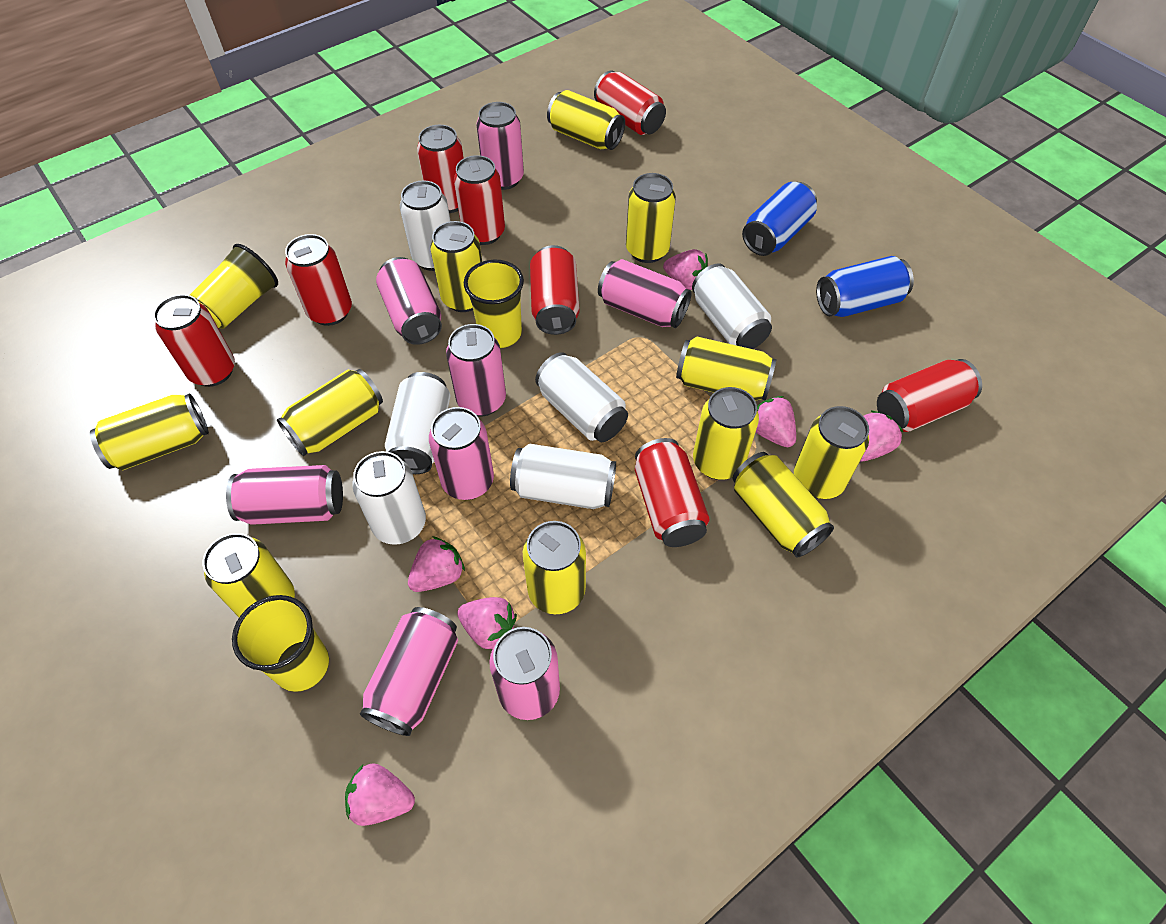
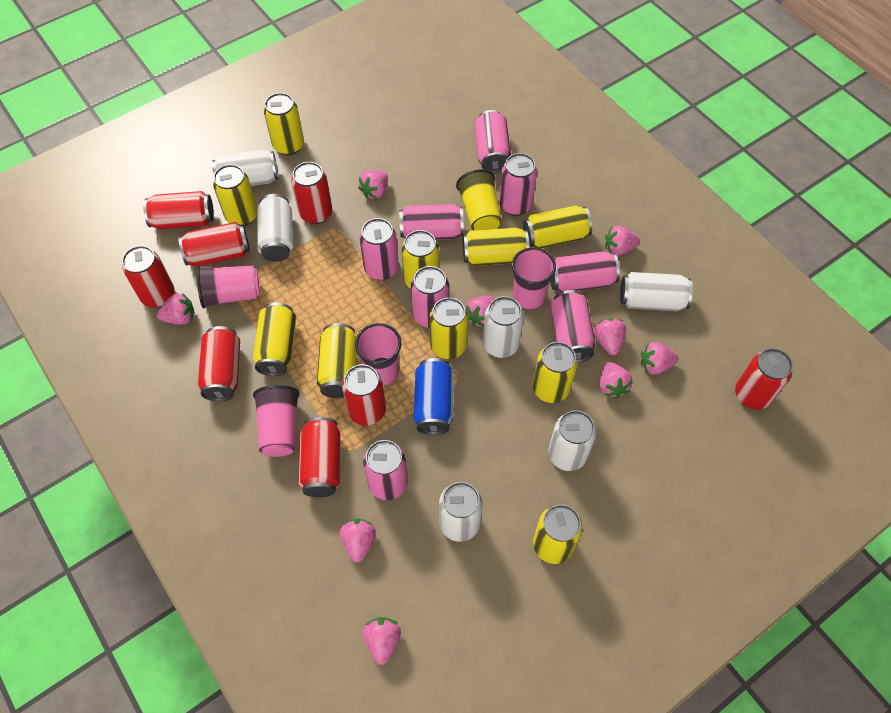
blue can: 2 -> 1
pink cup: 0 -> 4
pink strawberry: 6 -> 9
yellow can: 11 -> 10
yellow cup: 3 -> 1

